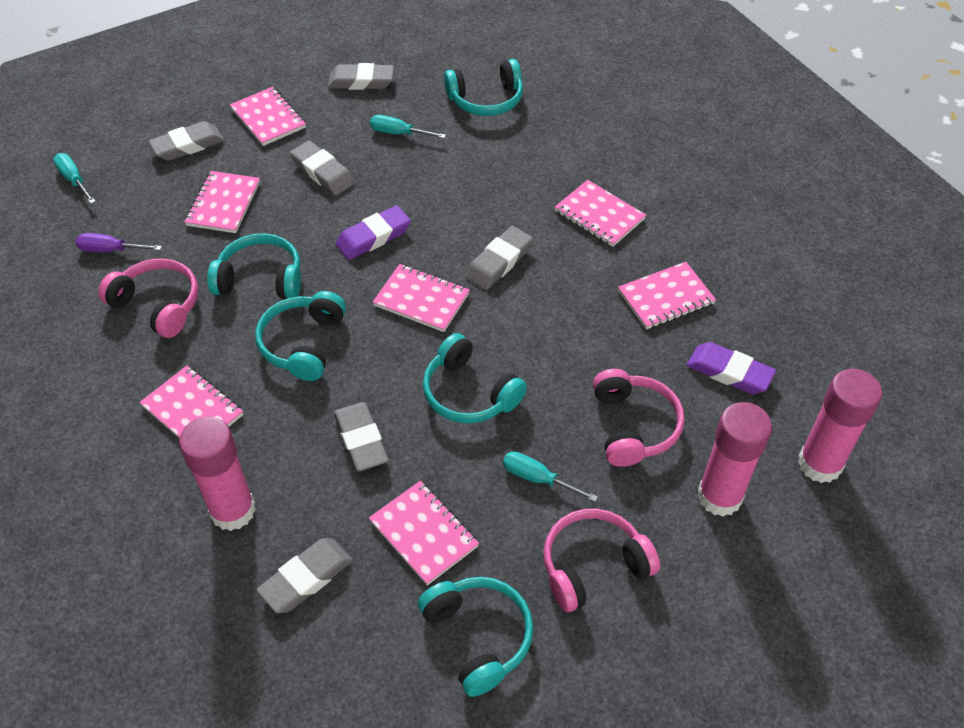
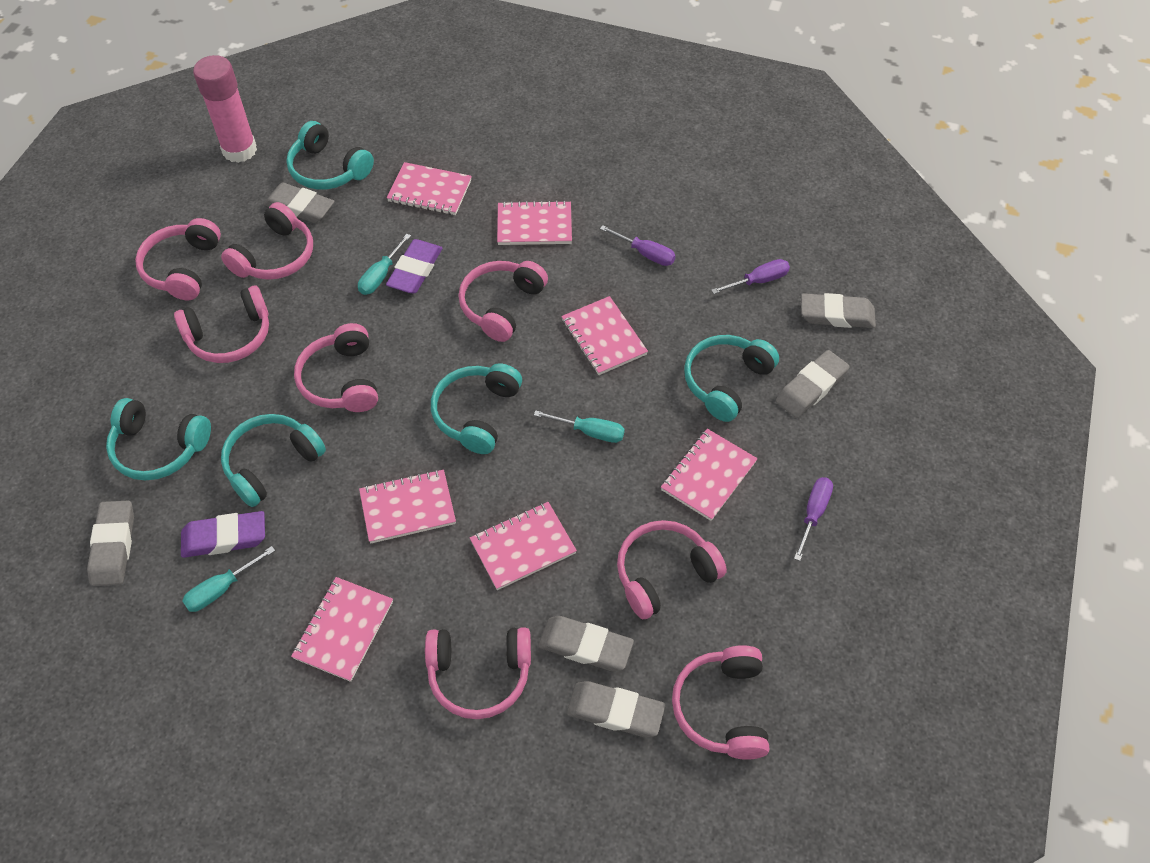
pink glue stick: 3 -> 1
pink headphones: 3 -> 8
purple screwdriver: 1 -> 3

